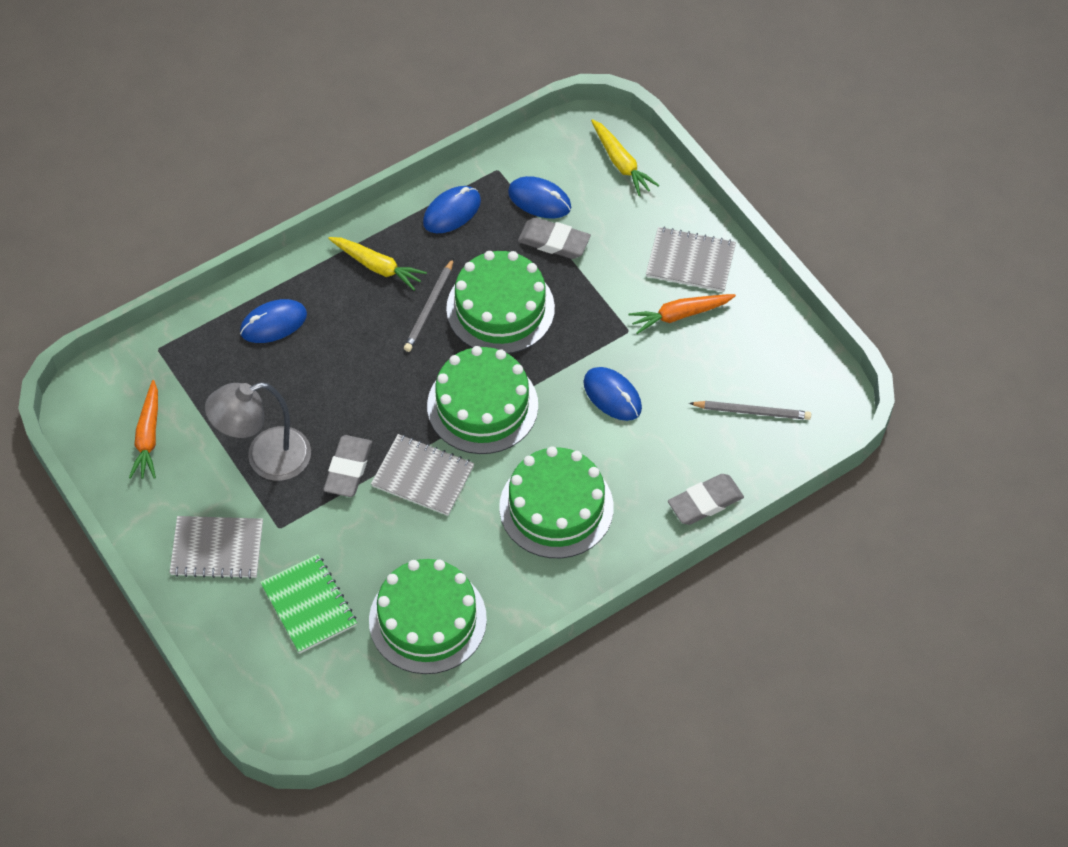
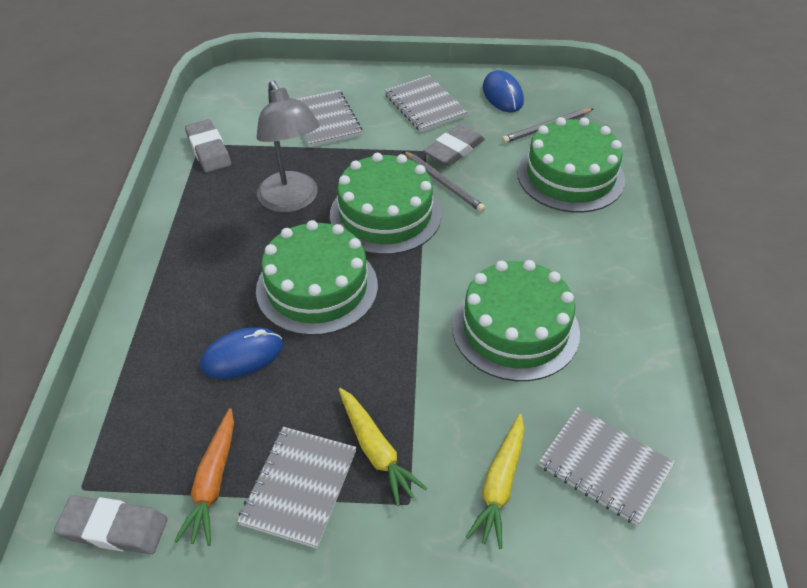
blue mouse: 4 -> 2
green notebook: 1 -> 0
grey notebook: 3 -> 4
orange carrot: 2 -> 1

